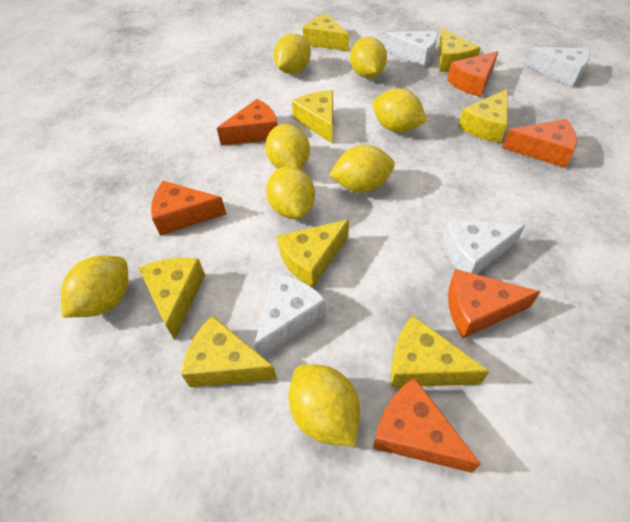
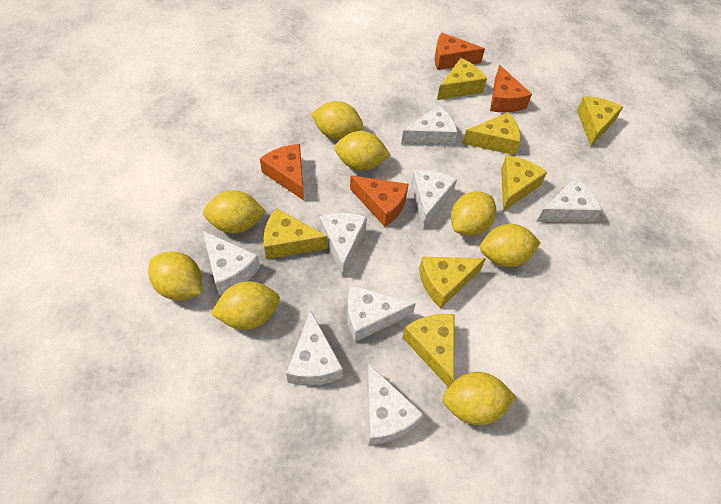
orange cheese: 6 -> 4
white cheese: 4 -> 8
yellow cheese: 8 -> 7

